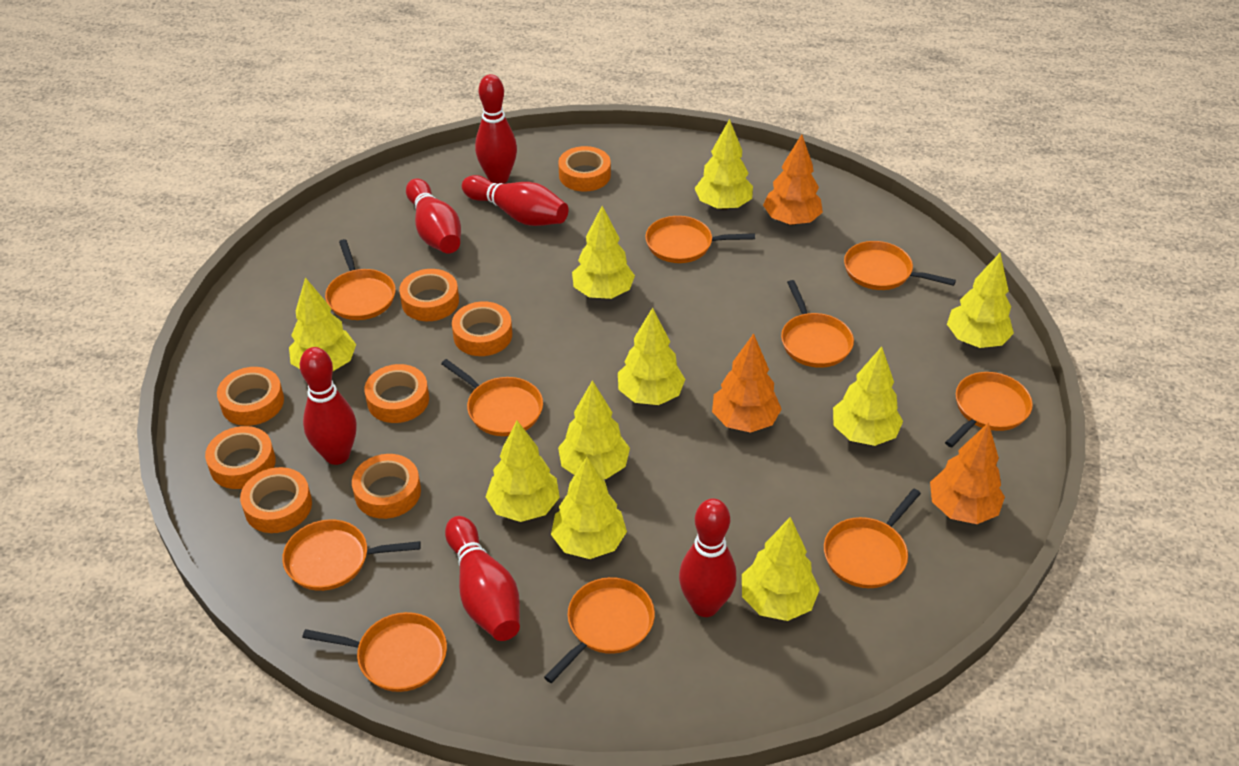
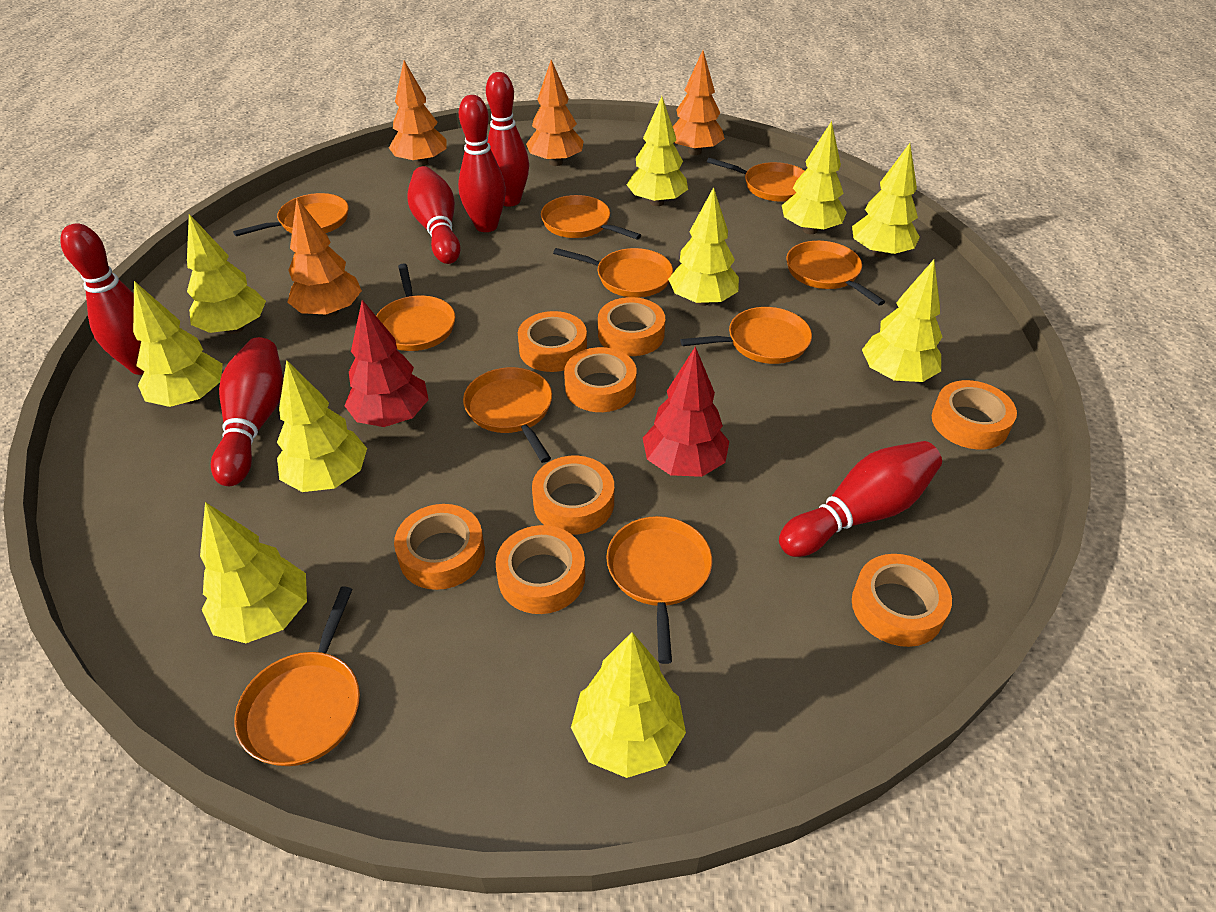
orange tree: 3 -> 4
red tree: 0 -> 2

